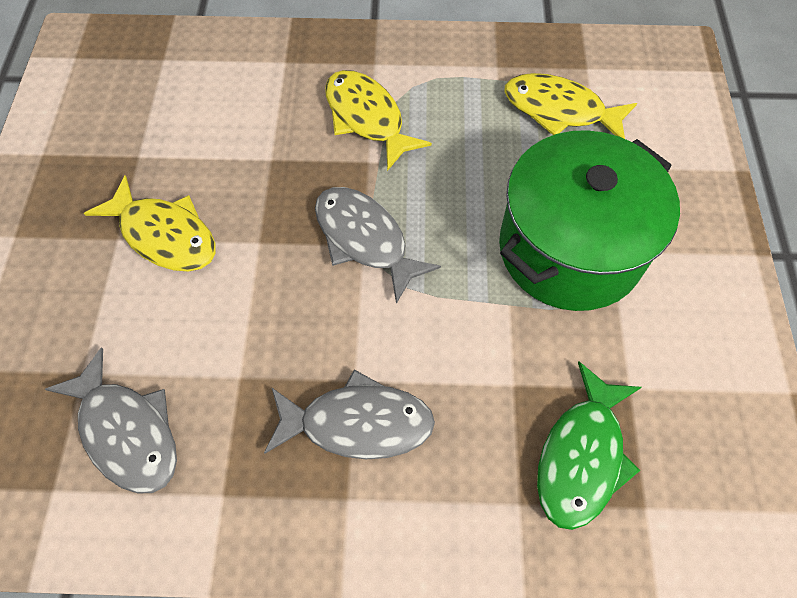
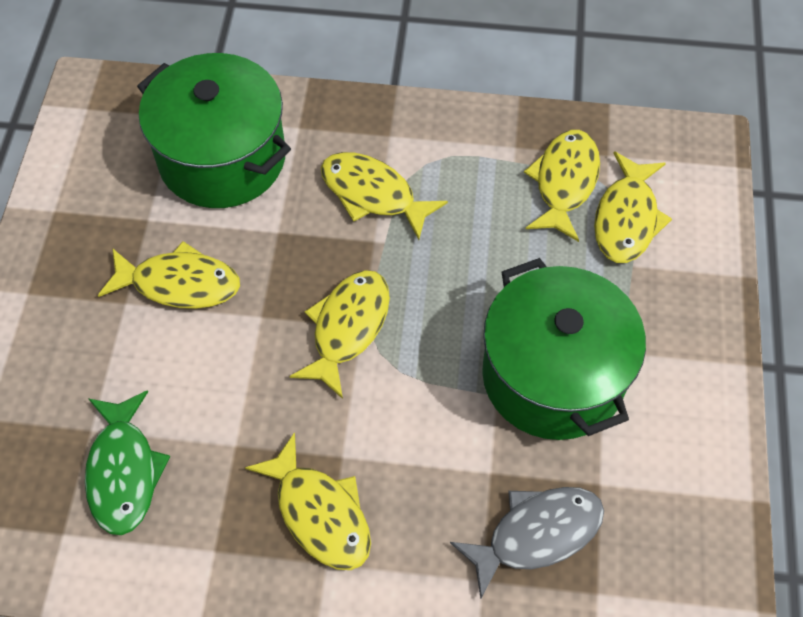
green pot: 1 -> 2
grey fish: 3 -> 1
yellow fish: 3 -> 6

